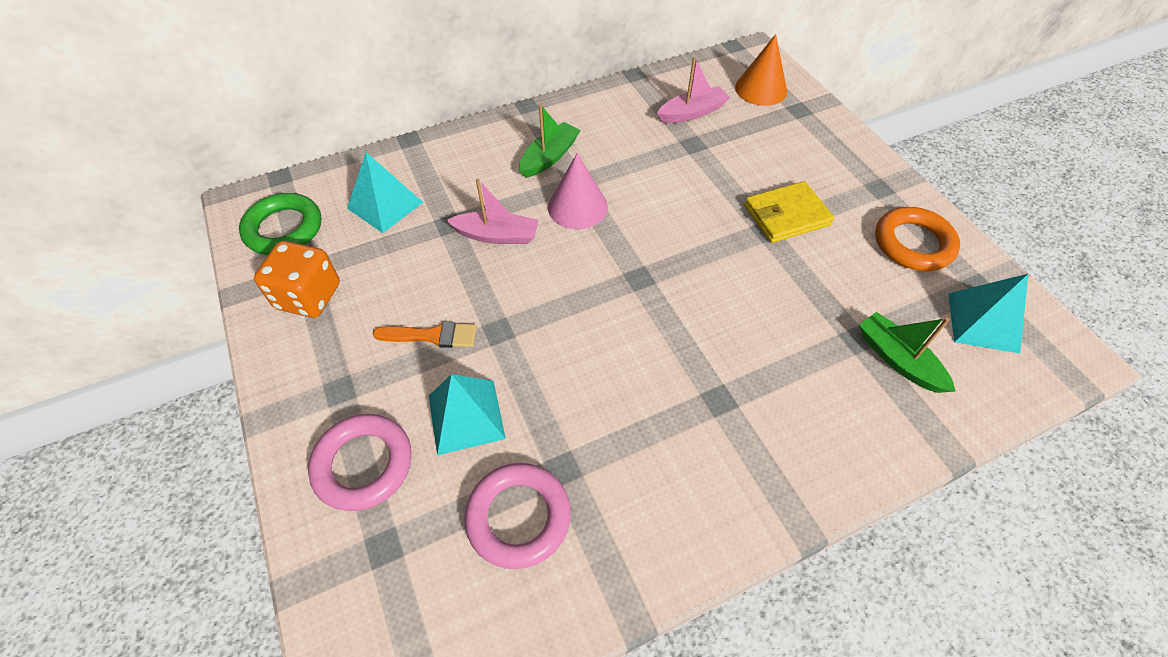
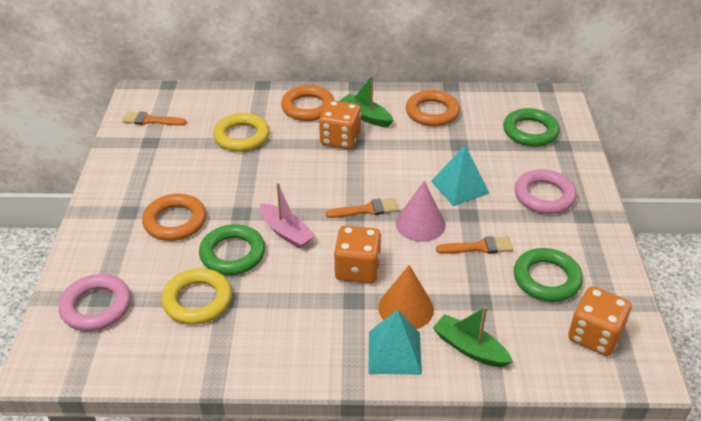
green ring: 1 -> 3
orange brush: 1 -> 3
orange dice: 1 -> 3
orange ring: 1 -> 3
pink boat: 2 -> 1
turquoise pyramid: 3 -> 2
yellow ring: 0 -> 2
yellow wallet: 1 -> 0

